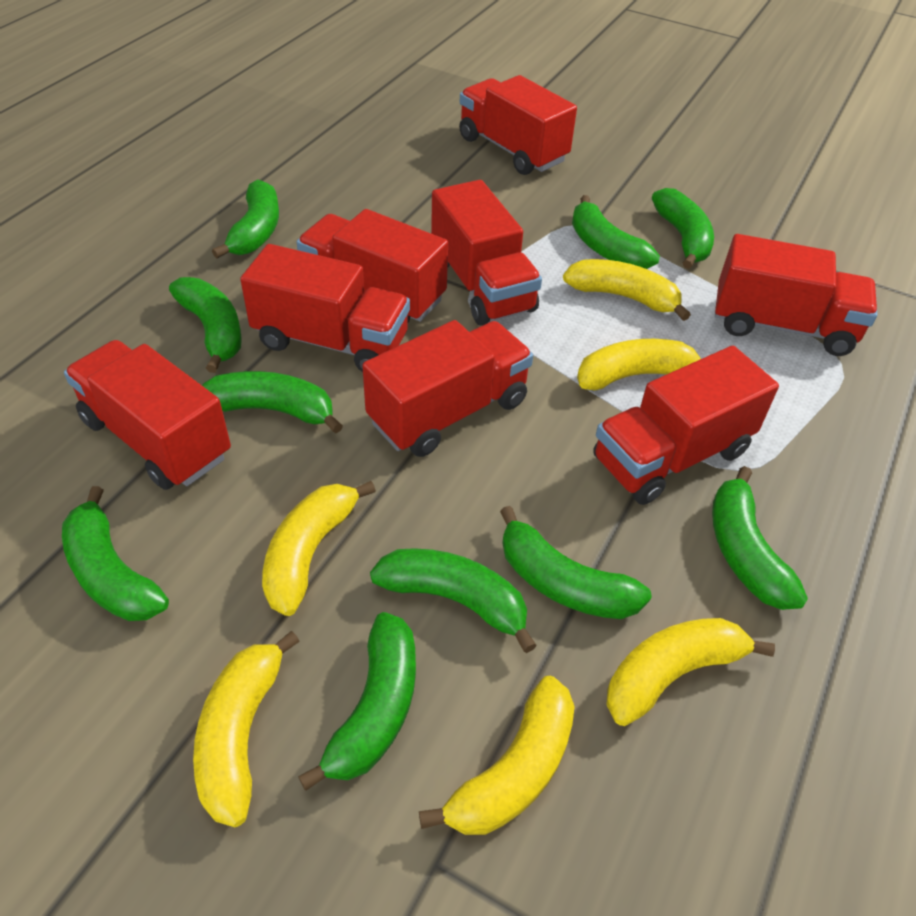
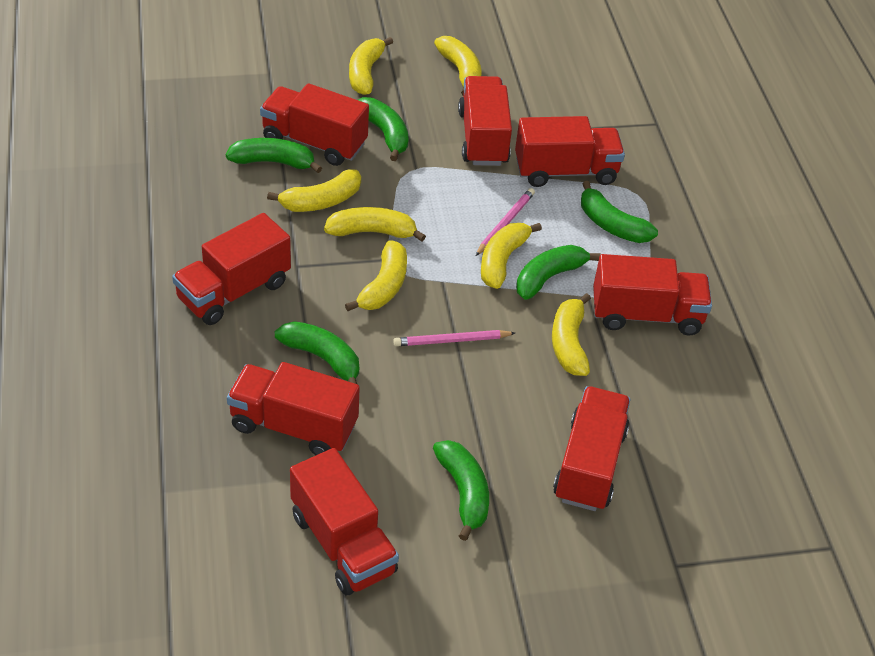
green banana: 10 -> 6
pink pencil: 0 -> 2
yellow banana: 6 -> 7

